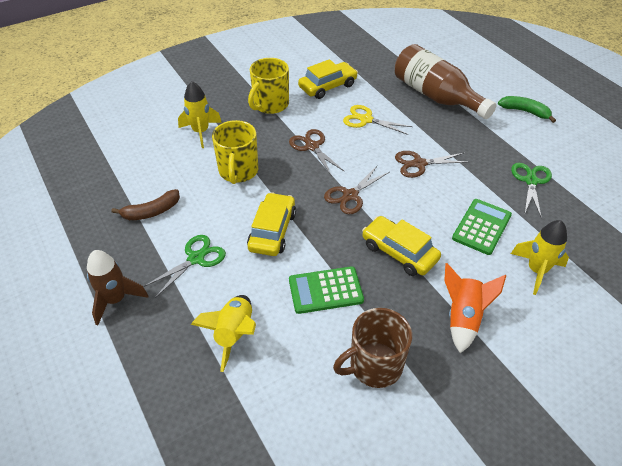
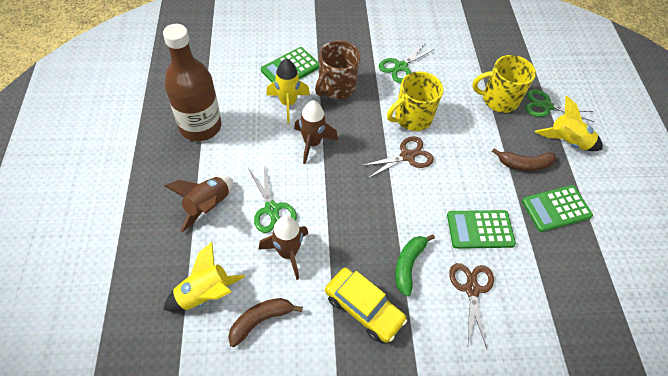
brown banana: 1 -> 2
brown rocket: 1 -> 3
brown scissors: 3 -> 2
green calculator: 2 -> 3
green scissors: 2 -> 3
orange rocket: 1 -> 0
yellow car: 3 -> 1
yellow scissors: 1 -> 0

